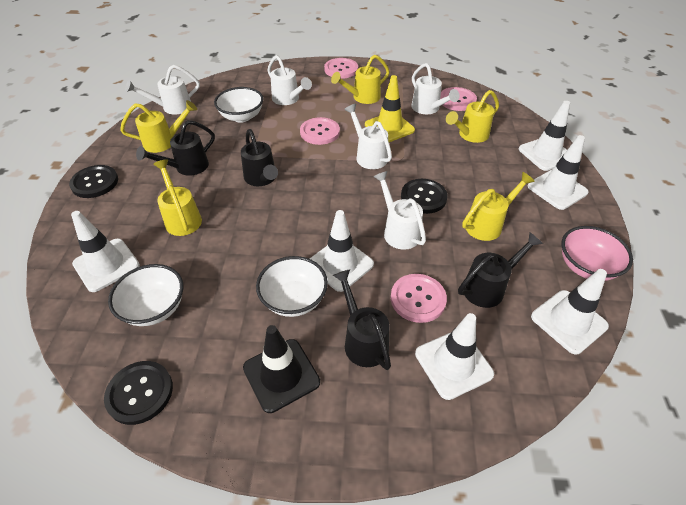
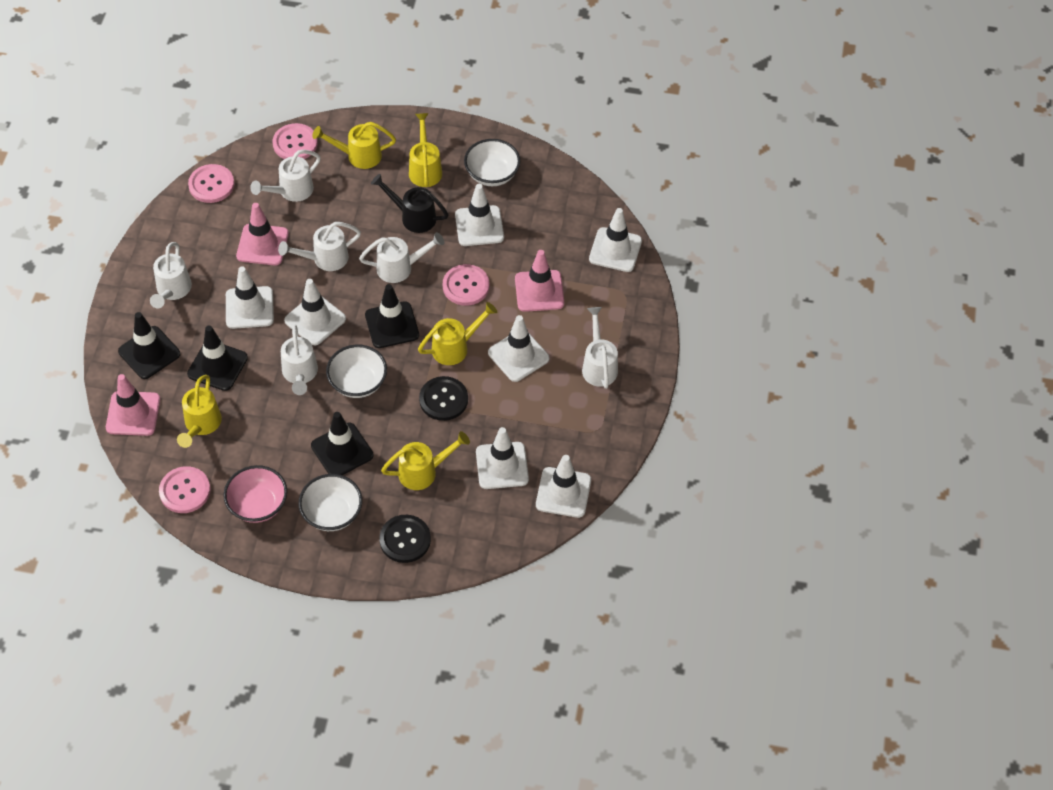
black button: 3 -> 2
black traffic cone: 1 -> 4
black watering can: 4 -> 1
pink traffic cone: 0 -> 3
white traffic cone: 6 -> 7
white watering can: 5 -> 6
yellow traffic cone: 1 -> 0

